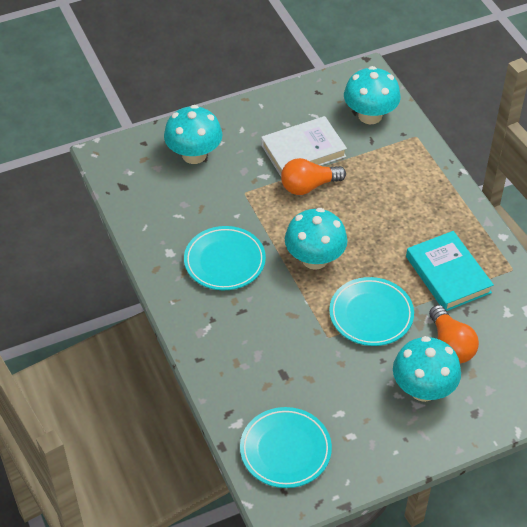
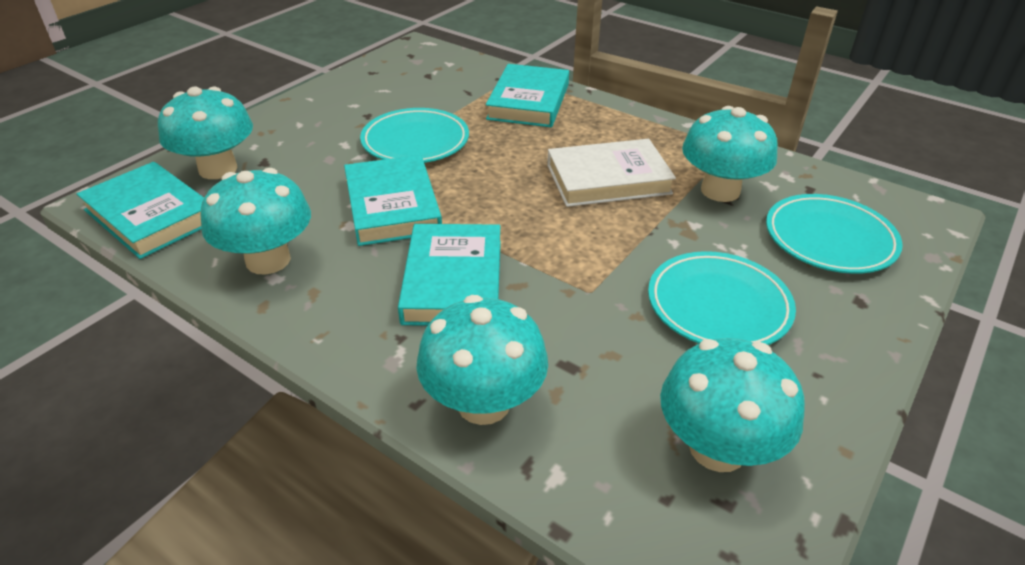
orange light bulb: 2 -> 0
turquoise book: 1 -> 4
turquoise mushroom: 4 -> 5

